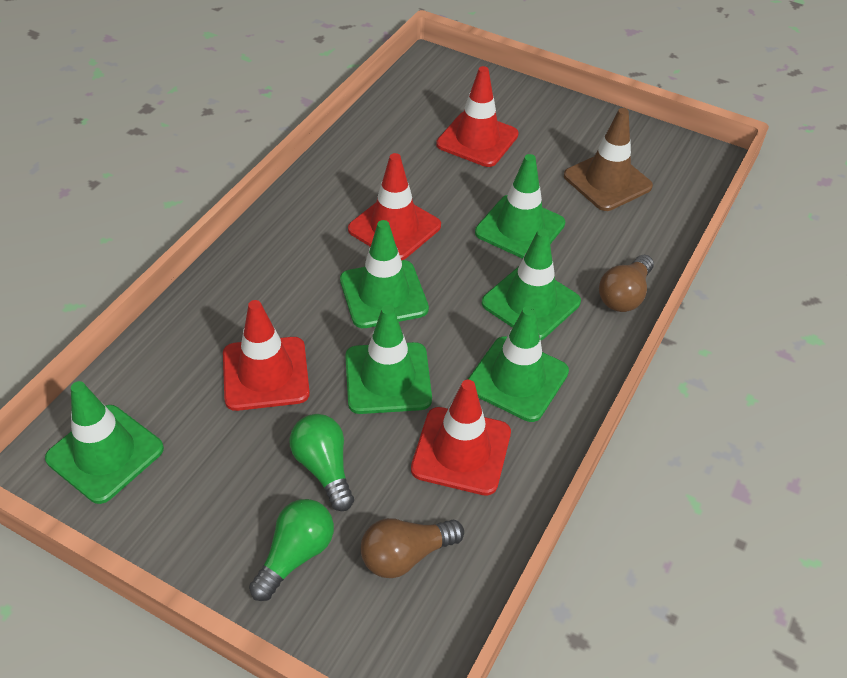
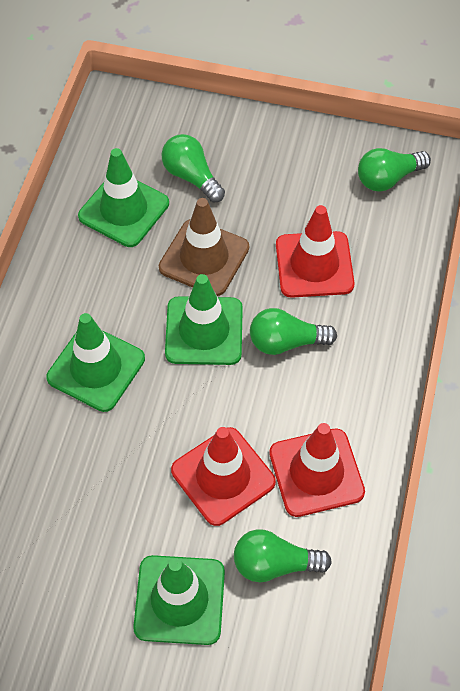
brown light bulb: 2 -> 0
green light bulb: 2 -> 4
green traffic cone: 6 -> 4
red traffic cone: 4 -> 3

